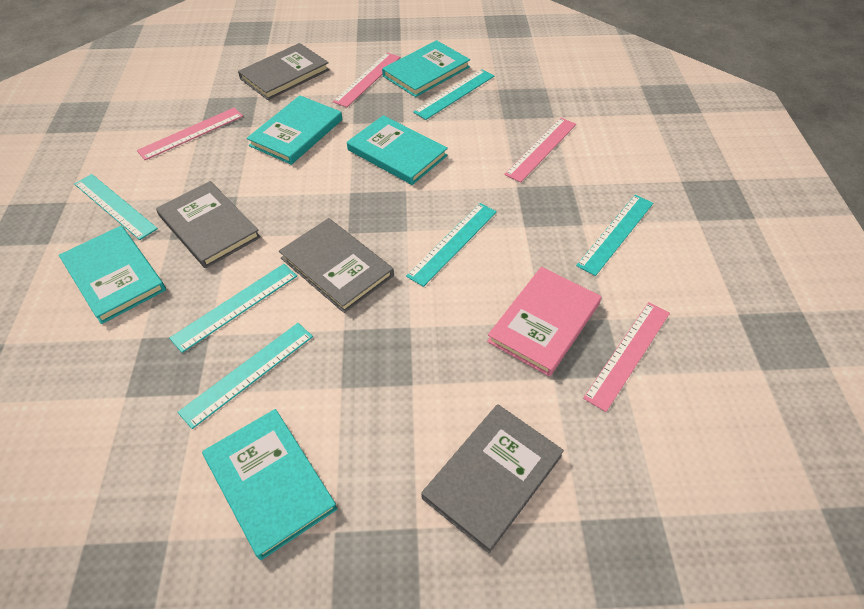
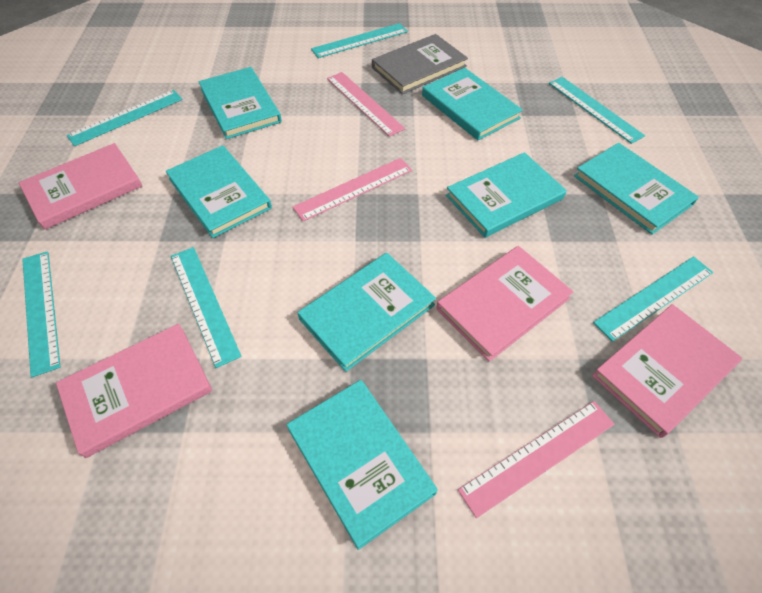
grey book: 4 -> 1
pink book: 1 -> 4
pink ruler: 4 -> 3
turquoise book: 5 -> 7

